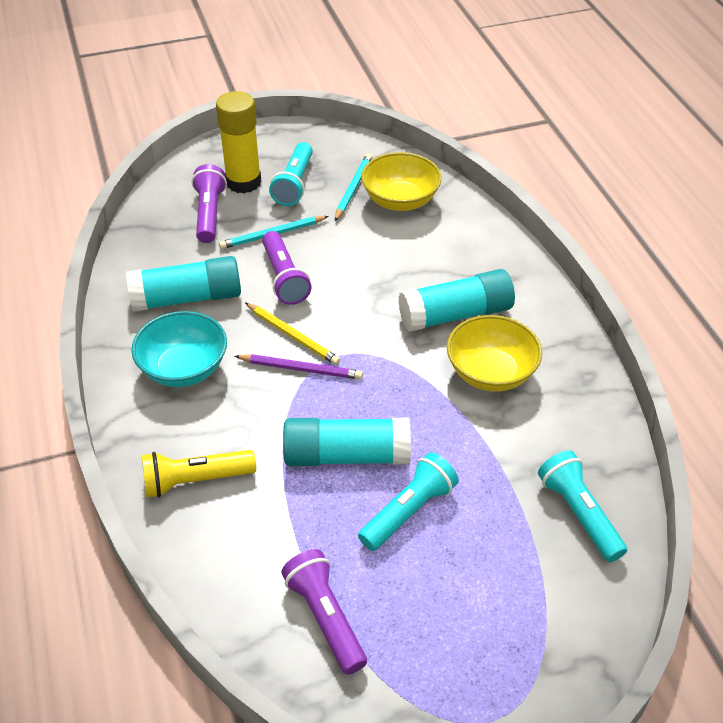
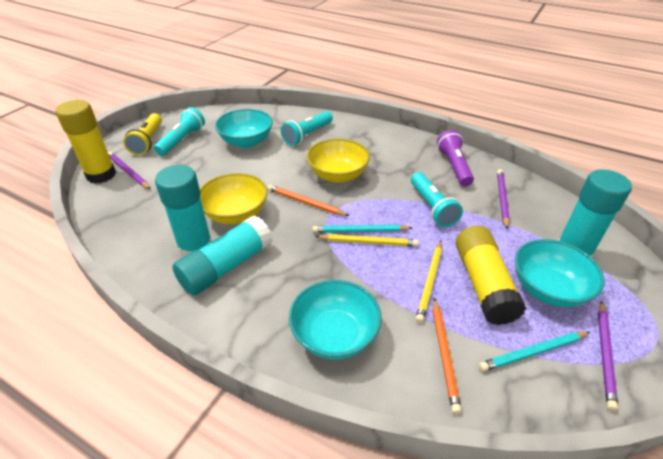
orange pencil: 0 -> 2
purple flashlight: 3 -> 1
purple pencil: 1 -> 3
turquoise bowl: 1 -> 3
yellow glue stick: 1 -> 2
yellow pencil: 1 -> 2

